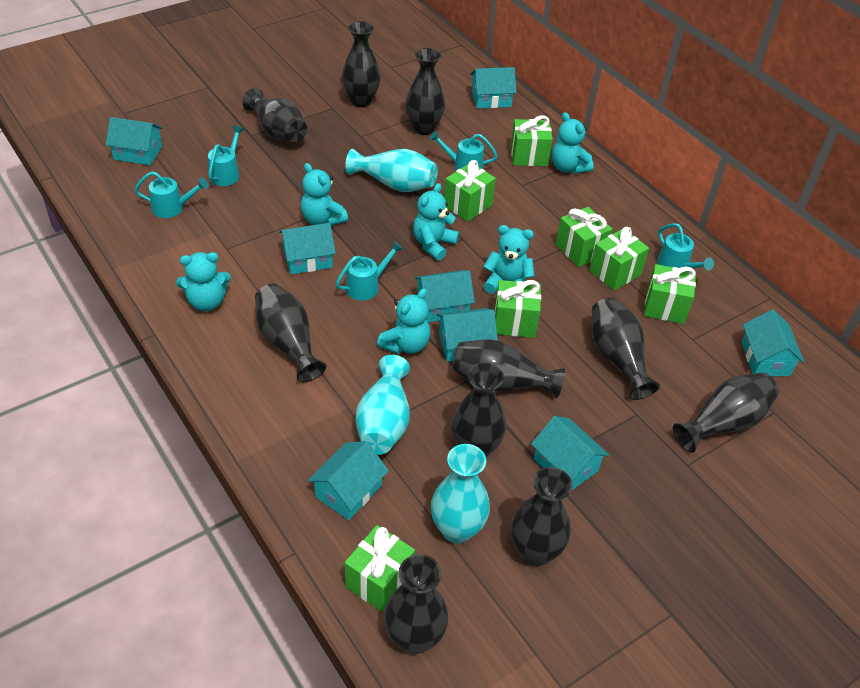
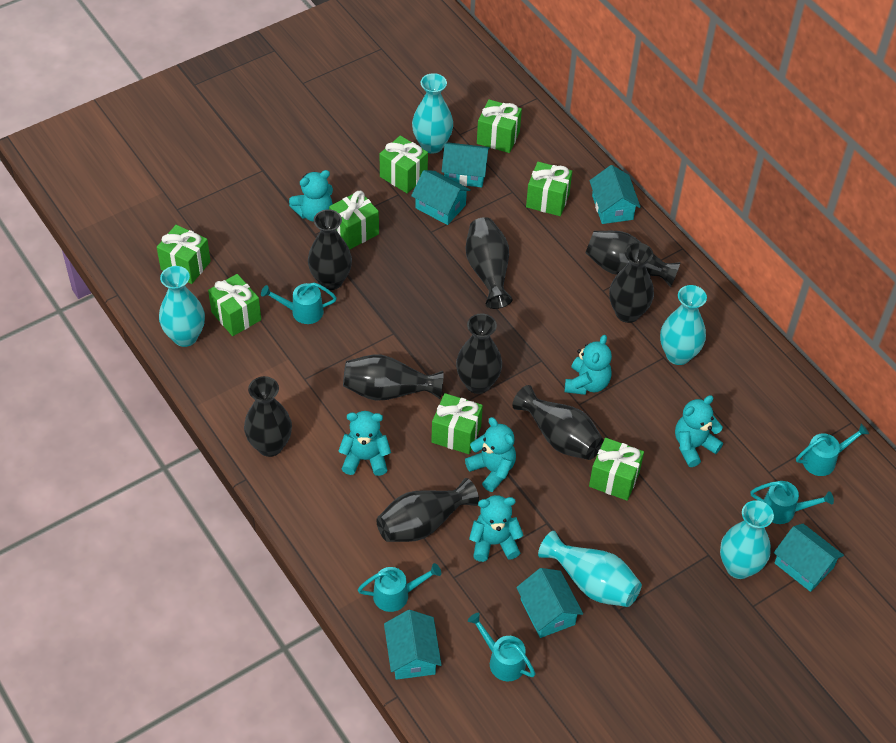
black vase: 10 -> 9
green gift: 7 -> 8
turquoise house: 8 -> 6
turquoise vase: 3 -> 5

